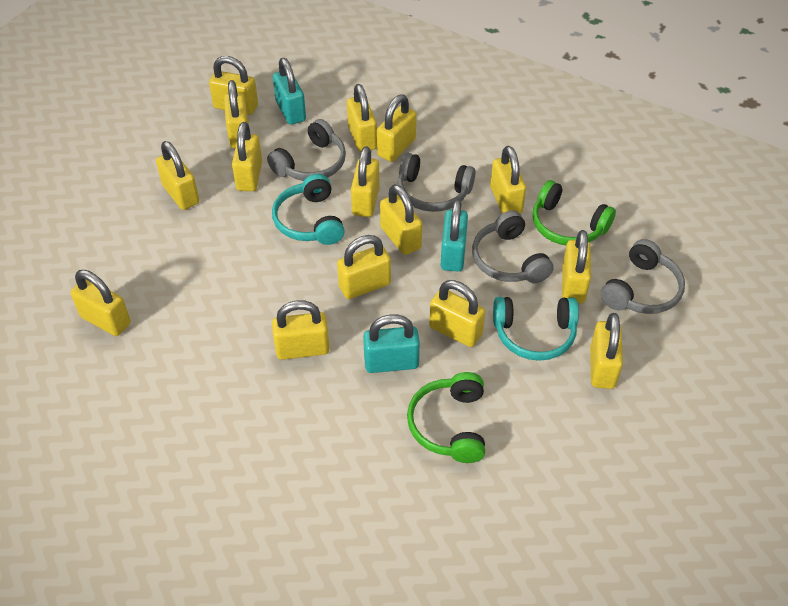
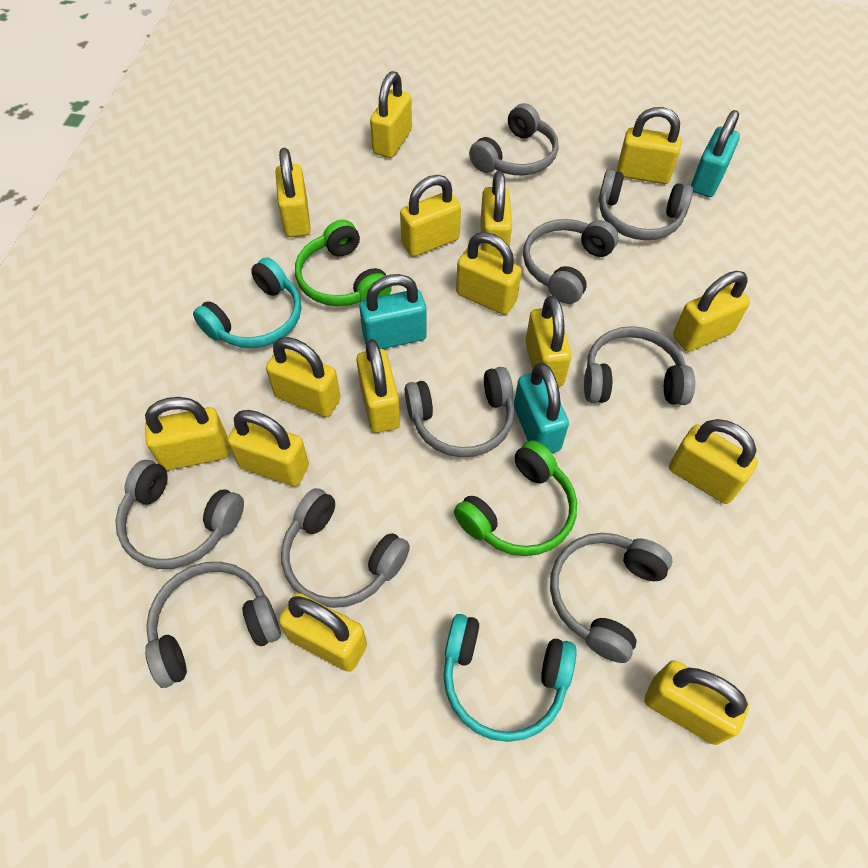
grey headphones: 4 -> 9

